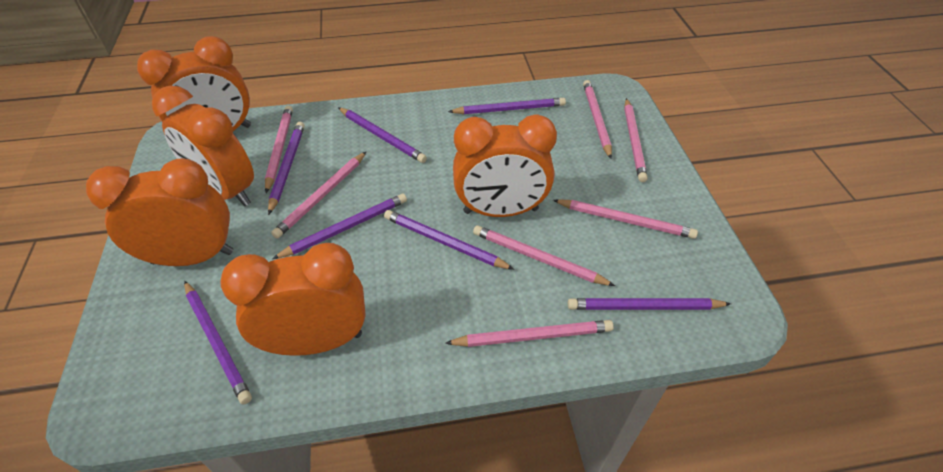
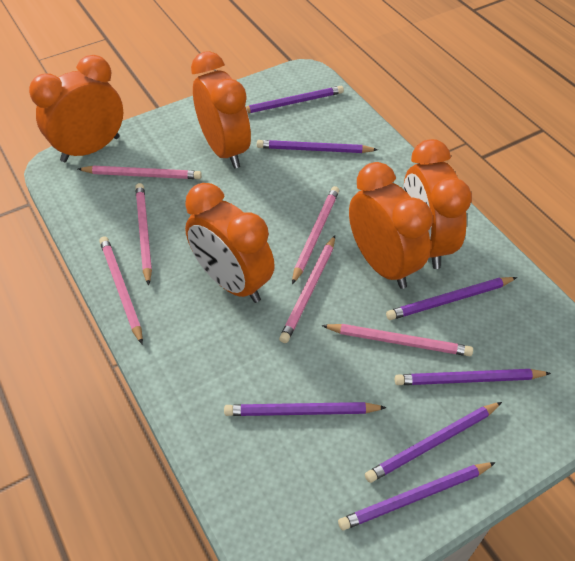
pink pencil: 7 -> 6

